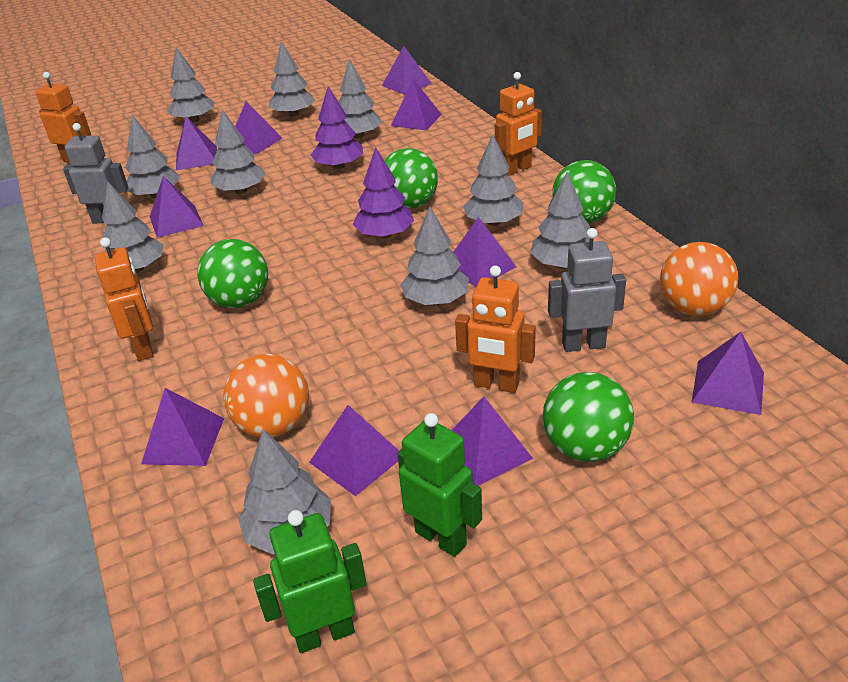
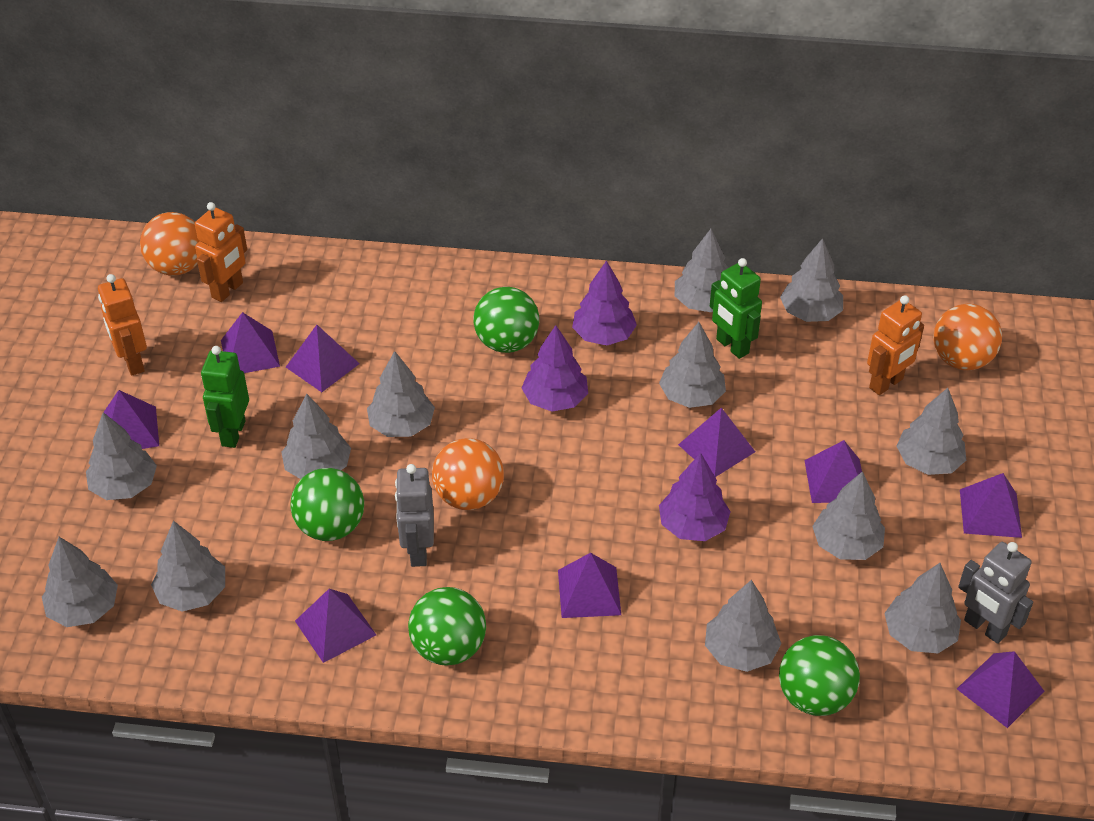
grey tree: 10 -> 12
orange ball: 2 -> 3
orange robot: 4 -> 3
purple pyramid: 10 -> 9
purple tree: 2 -> 3

